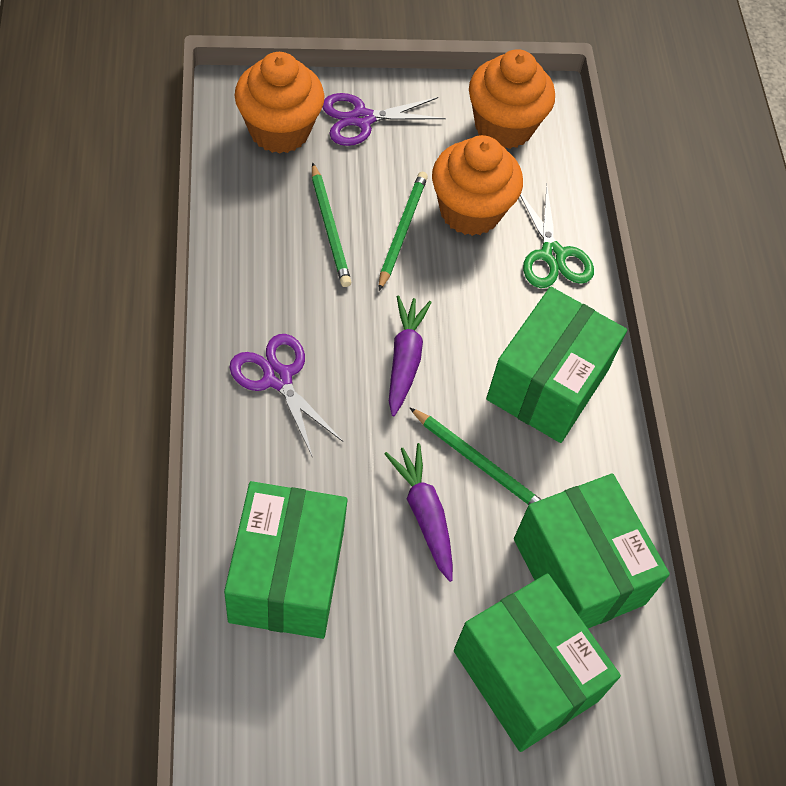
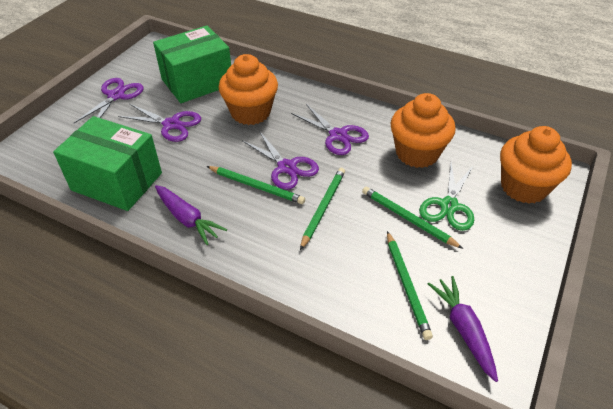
green box: 4 -> 2
green pencil: 3 -> 4
purple scissors: 2 -> 4

